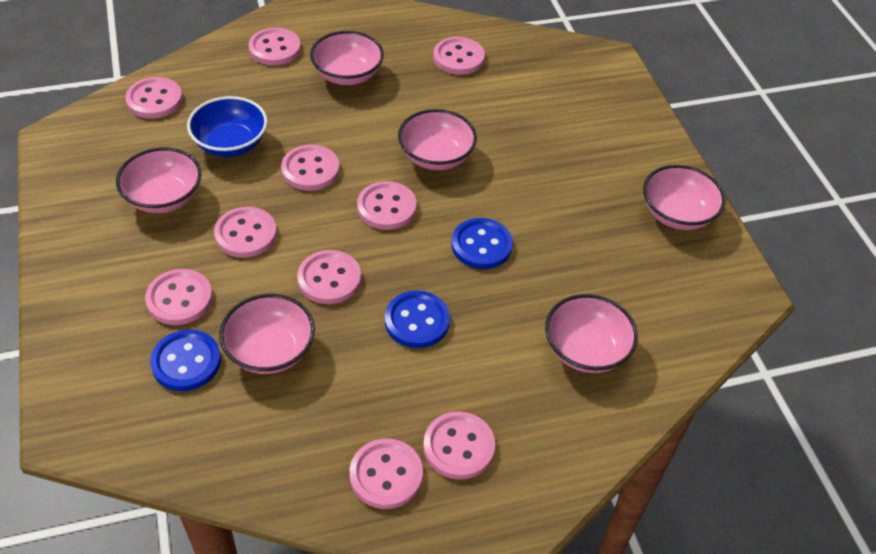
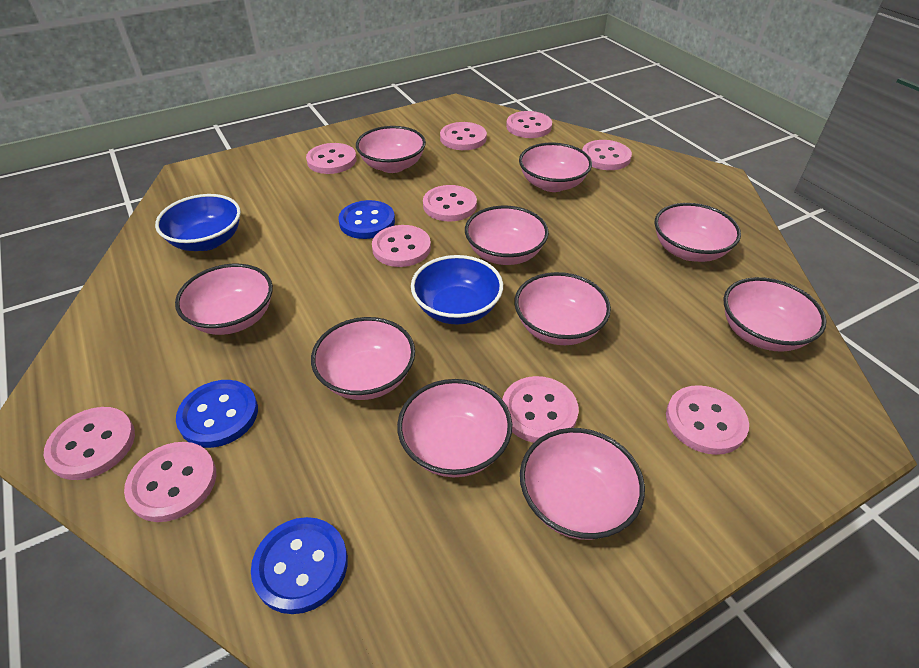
blue bowl: 1 -> 2
pink bowl: 6 -> 10

